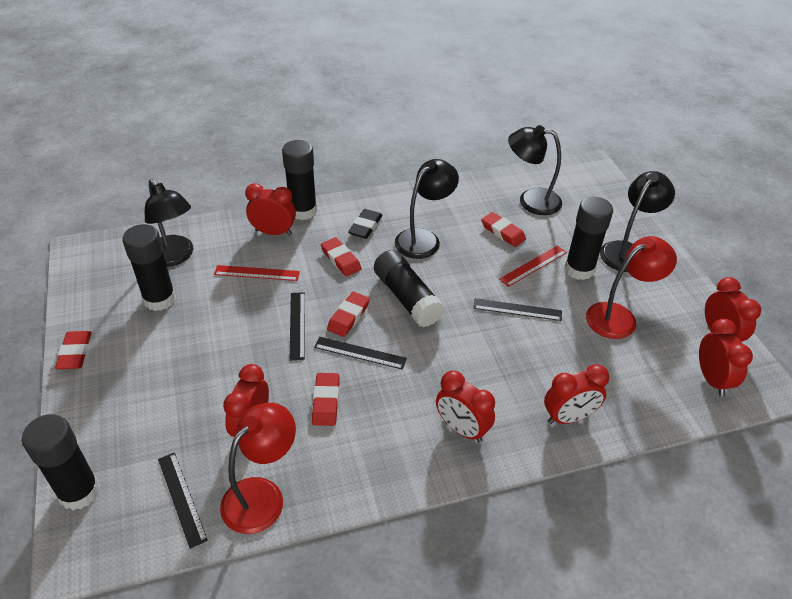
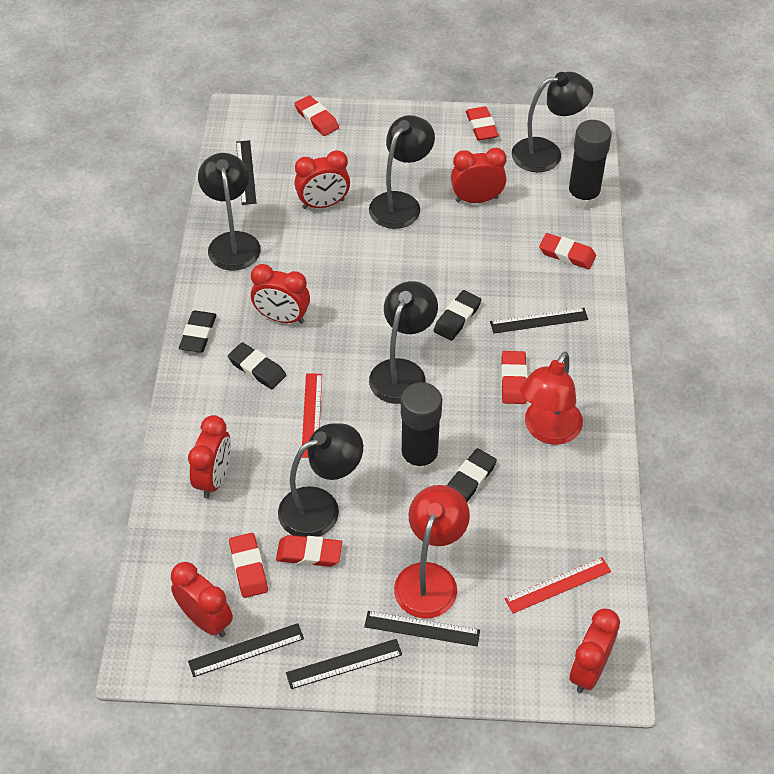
black eraser: 1 -> 4
black glue stick: 5 -> 2
black lamp: 4 -> 5
black ruler: 4 -> 5
red eraser: 5 -> 6

